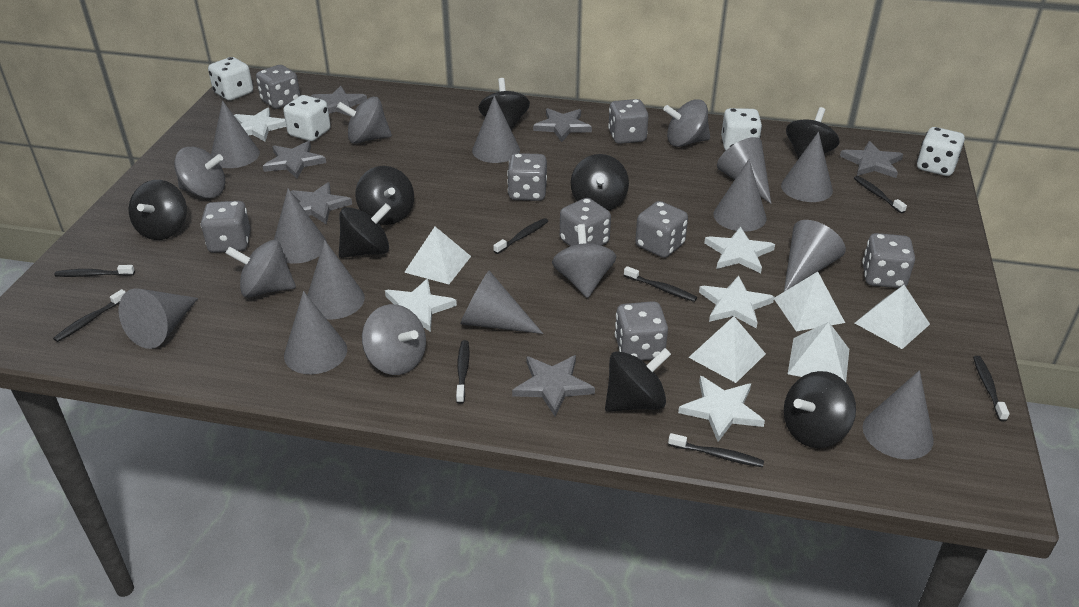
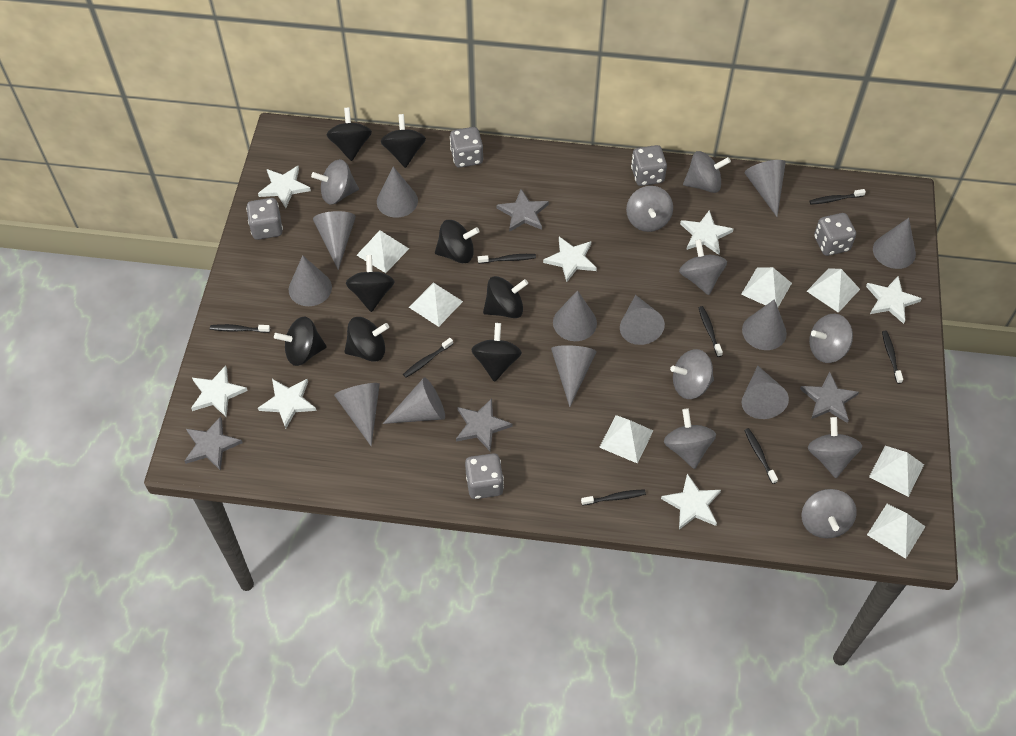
grey dice: 8 -> 5
grey spinning top: 6 -> 9
grey star: 6 -> 4
white dice: 4 -> 0
white pyramid: 5 -> 7
white star: 5 -> 7

